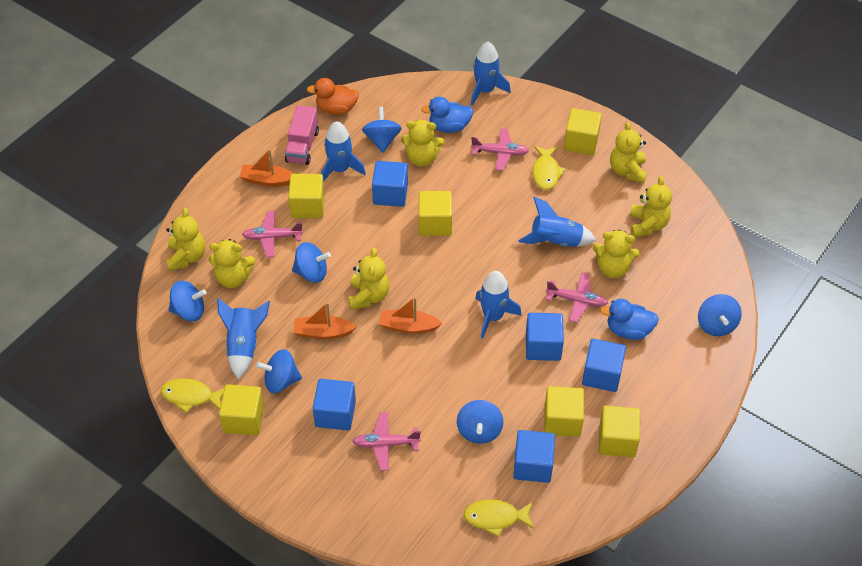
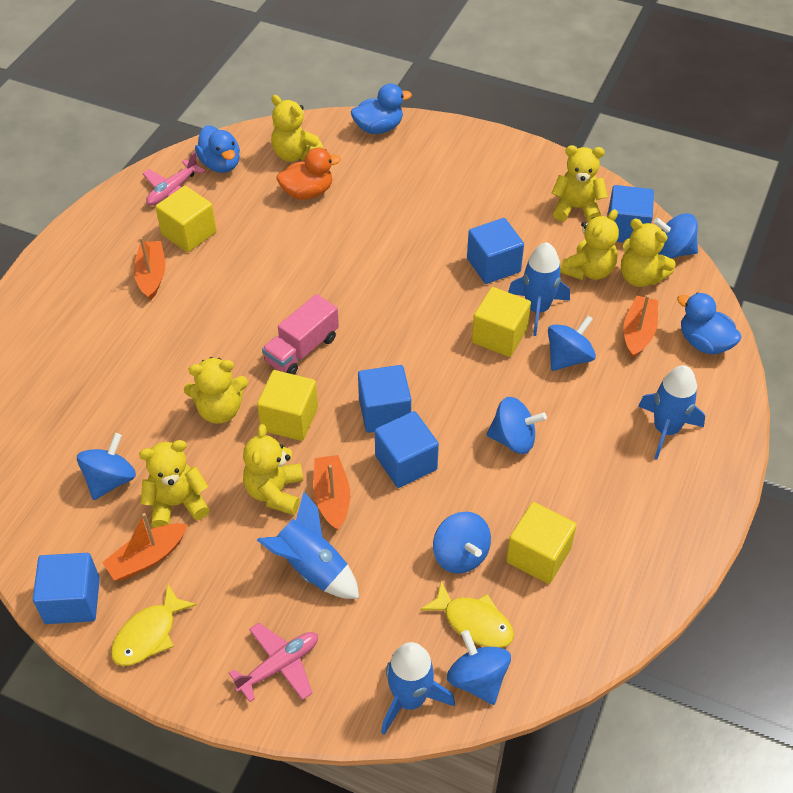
blue duck: 2 -> 3
blue rocket: 5 -> 4
orange boat: 3 -> 4
pink plane: 4 -> 2
yellow cube: 6 -> 4
yellow fish: 3 -> 2

